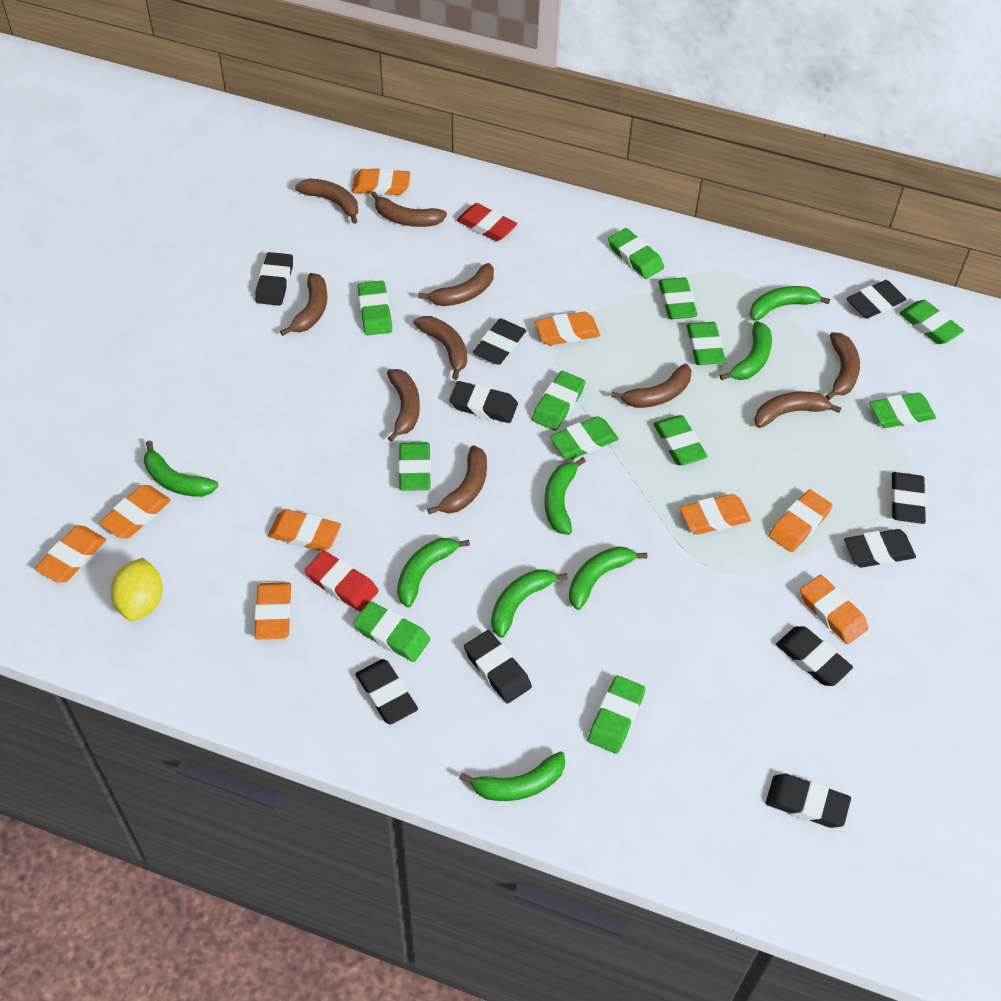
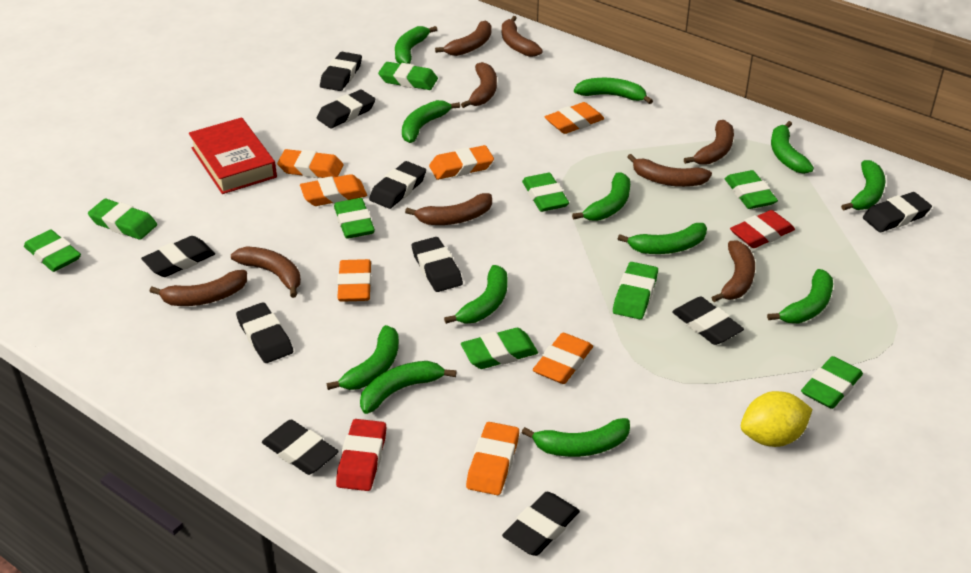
brown banana: 10 -> 9
green banana: 8 -> 12
green eraser: 12 -> 9
orange eraser: 9 -> 7
red book: 0 -> 1

